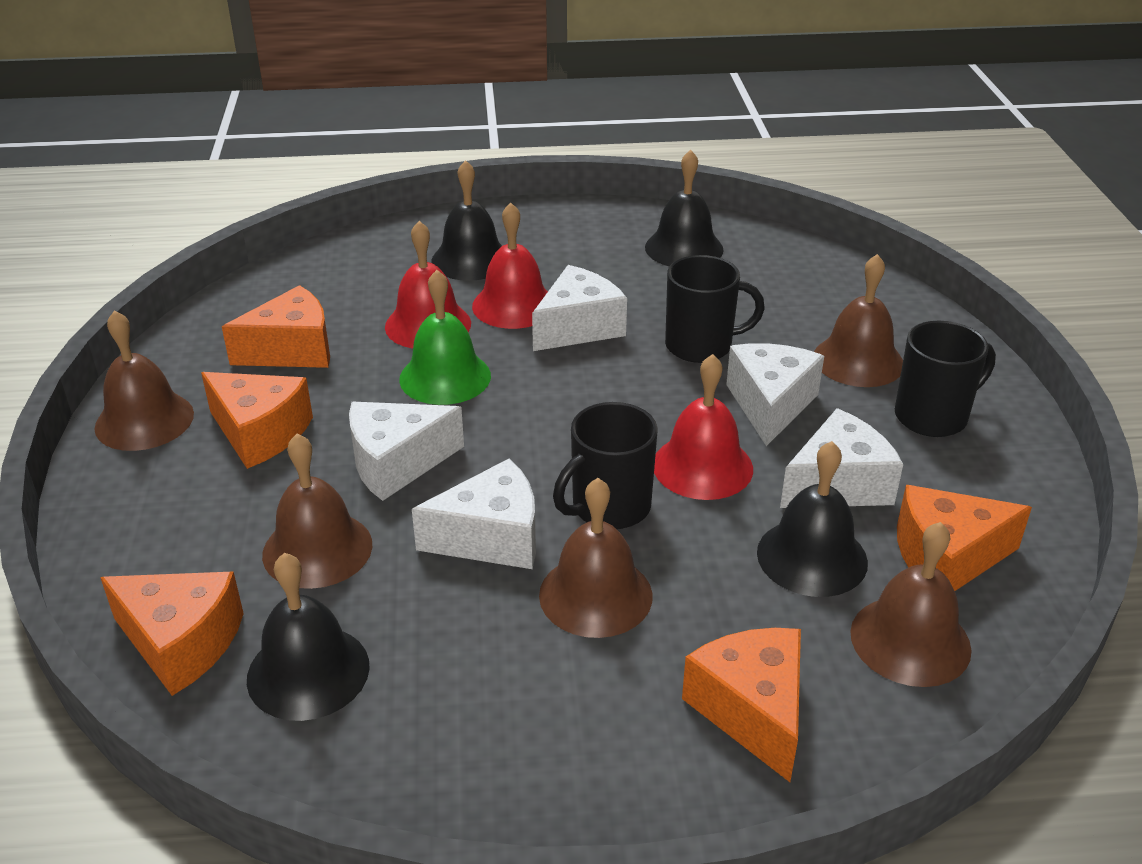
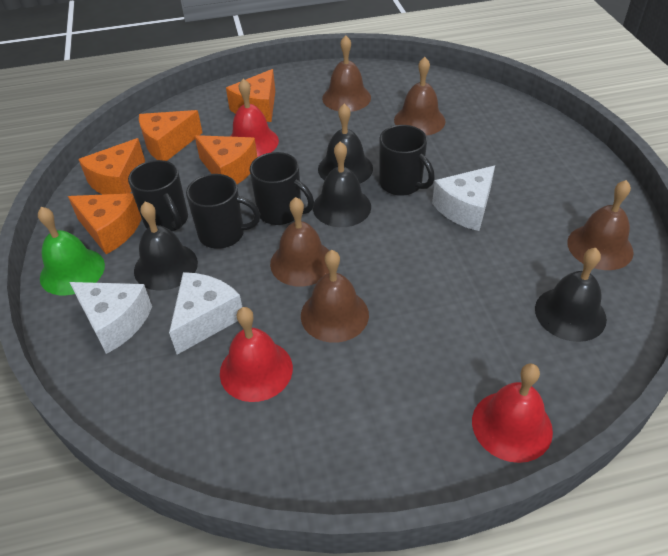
black mug: 3 -> 4
white cheese: 5 -> 3

